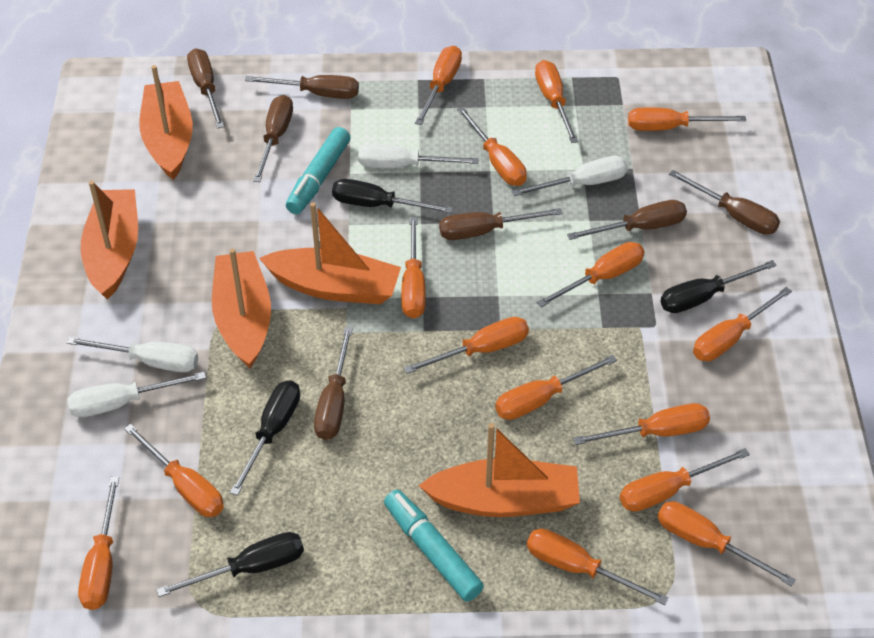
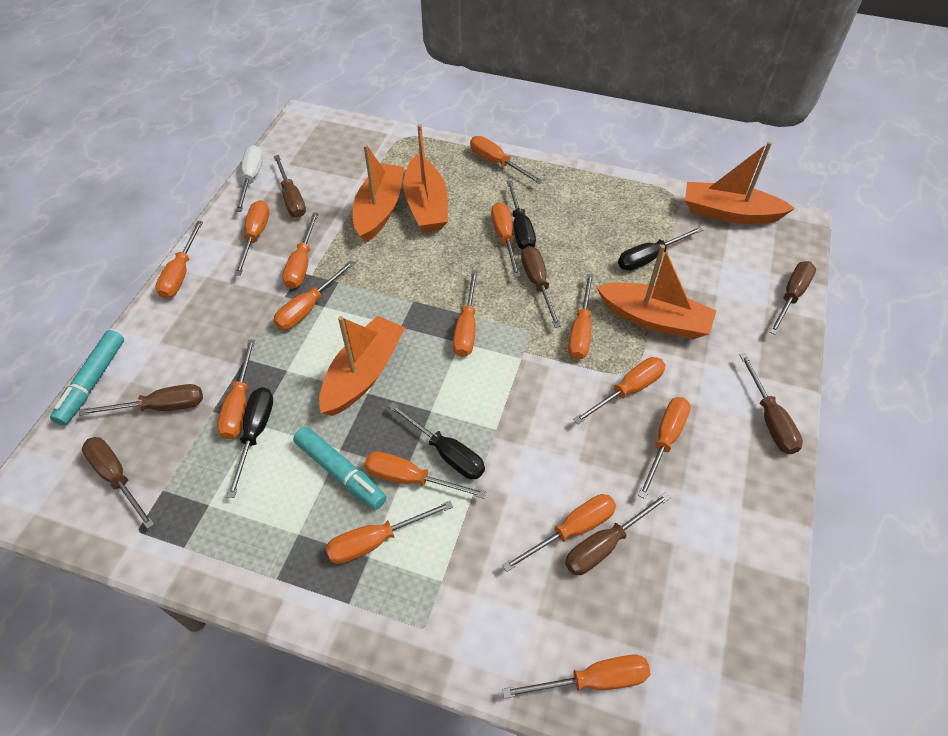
white screwdriver: 4 -> 1

